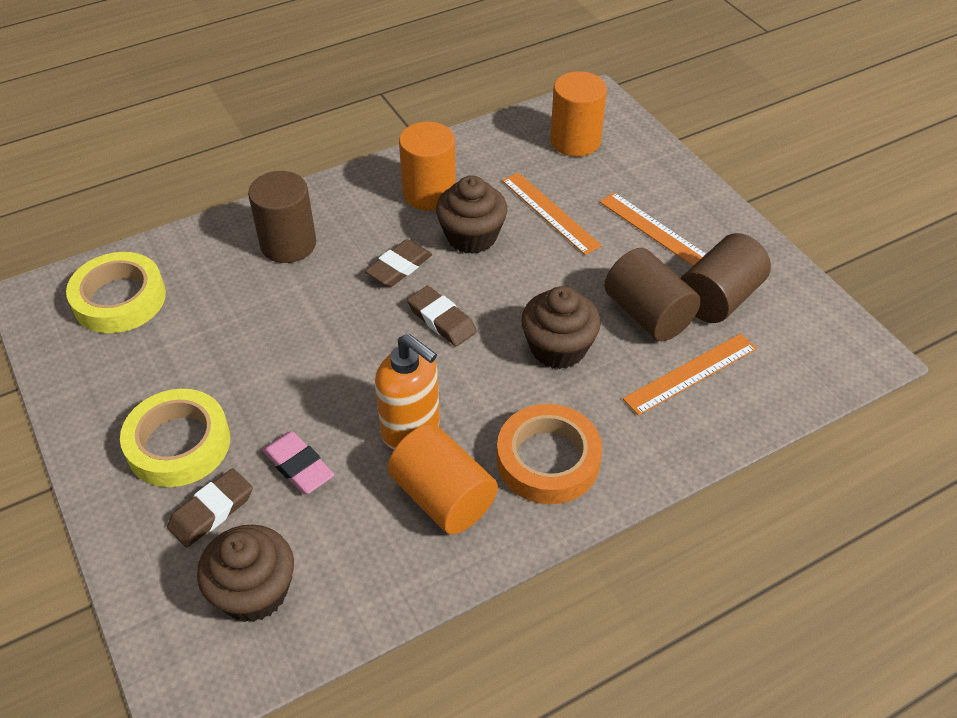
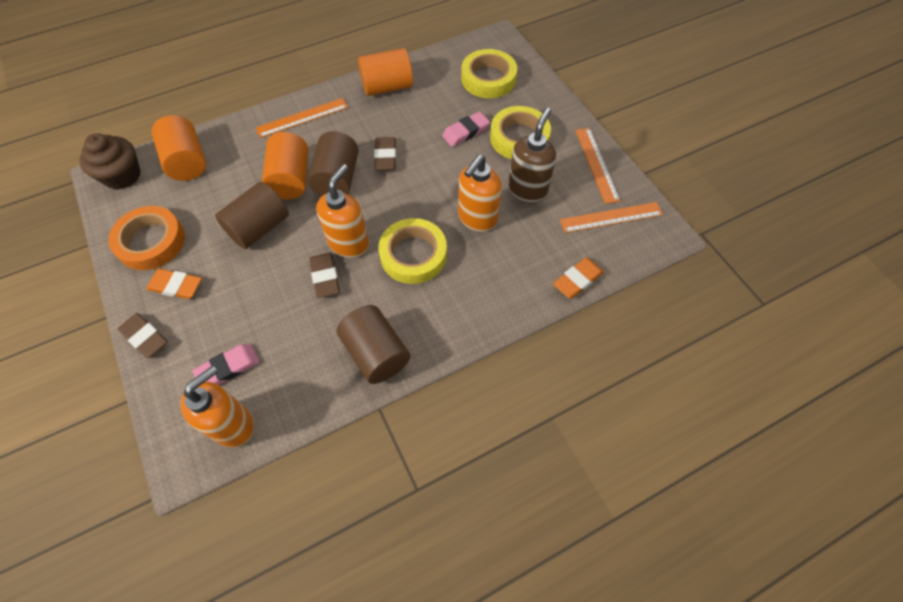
brown cupcake: 3 -> 1
brown soap dispenser: 0 -> 1
orange eraser: 0 -> 2
orange soap dispenser: 1 -> 3
pink eraser: 1 -> 2
yellow tape: 2 -> 3

